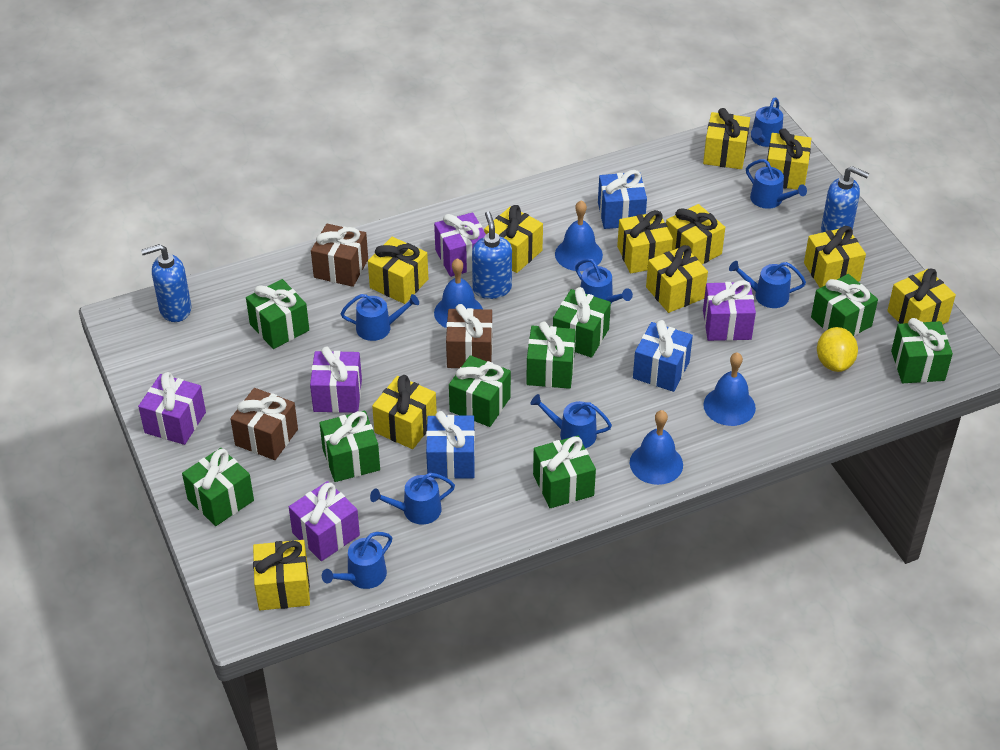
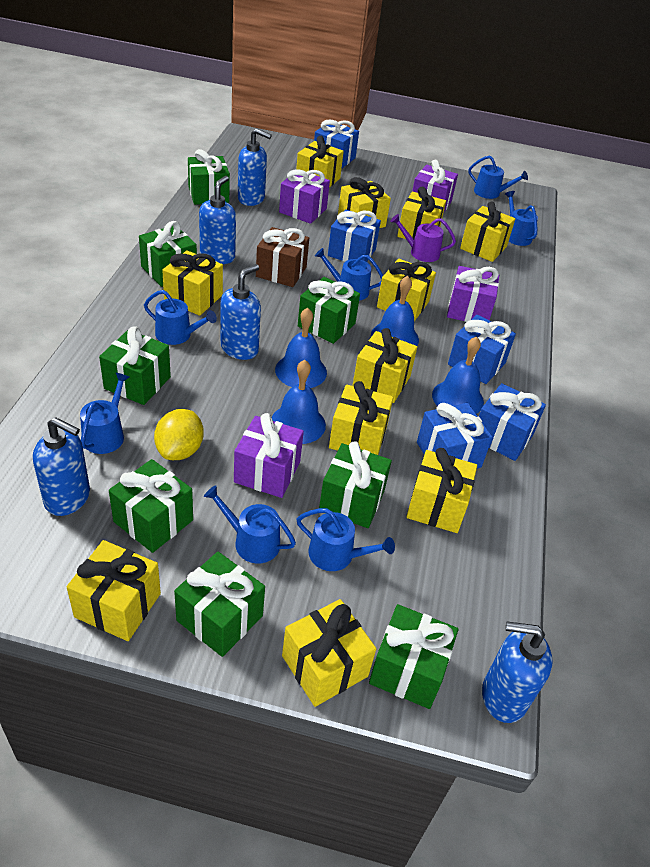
blue gift: 3 -> 5
blue soap dispenser: 3 -> 5
blue watering can: 8 -> 7
brown gift: 3 -> 1
green gift: 9 -> 8
purple gift: 5 -> 4
purple watering can: 0 -> 1

